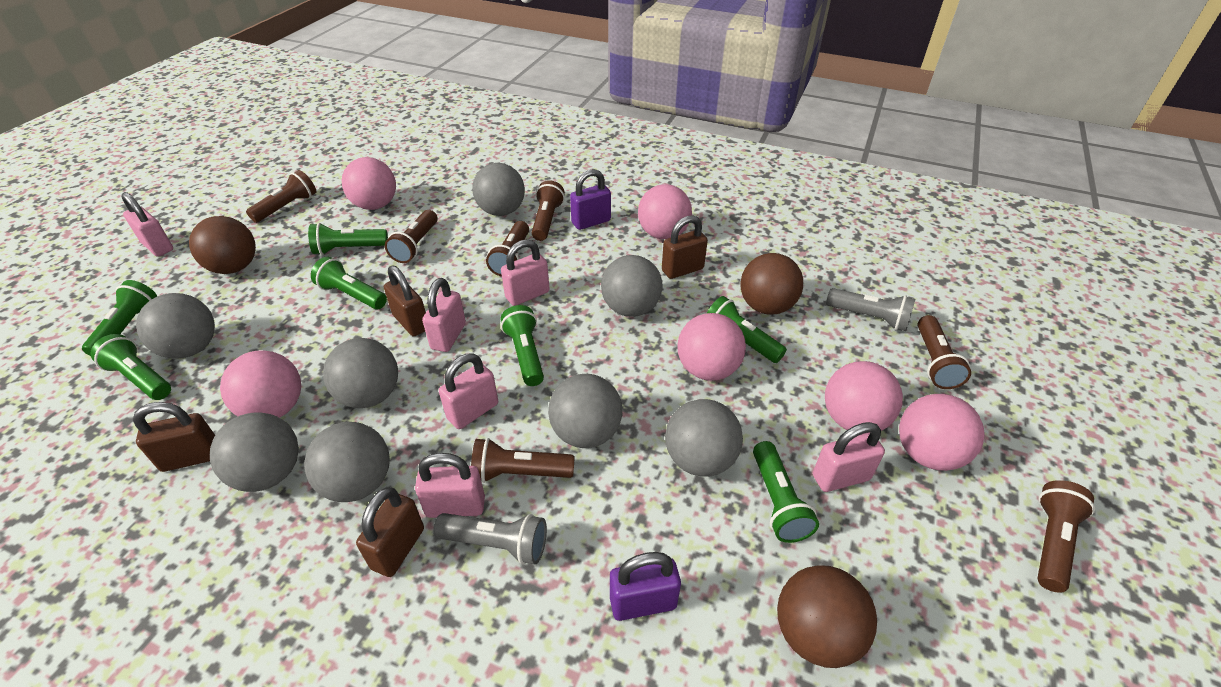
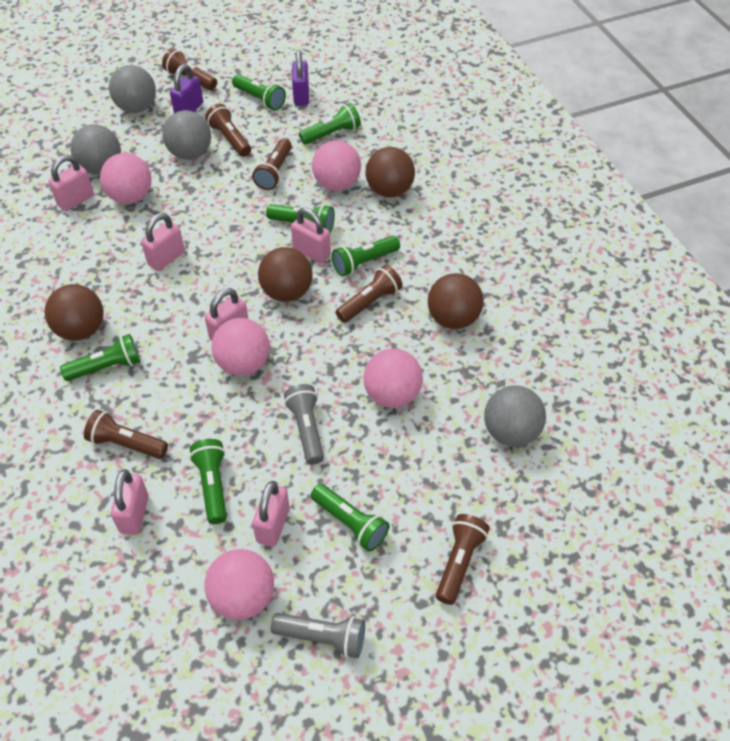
brown ball: 3 -> 4
brown flashlight: 7 -> 6
brown padlock: 4 -> 0
grey ball: 8 -> 4
pink ball: 6 -> 5

